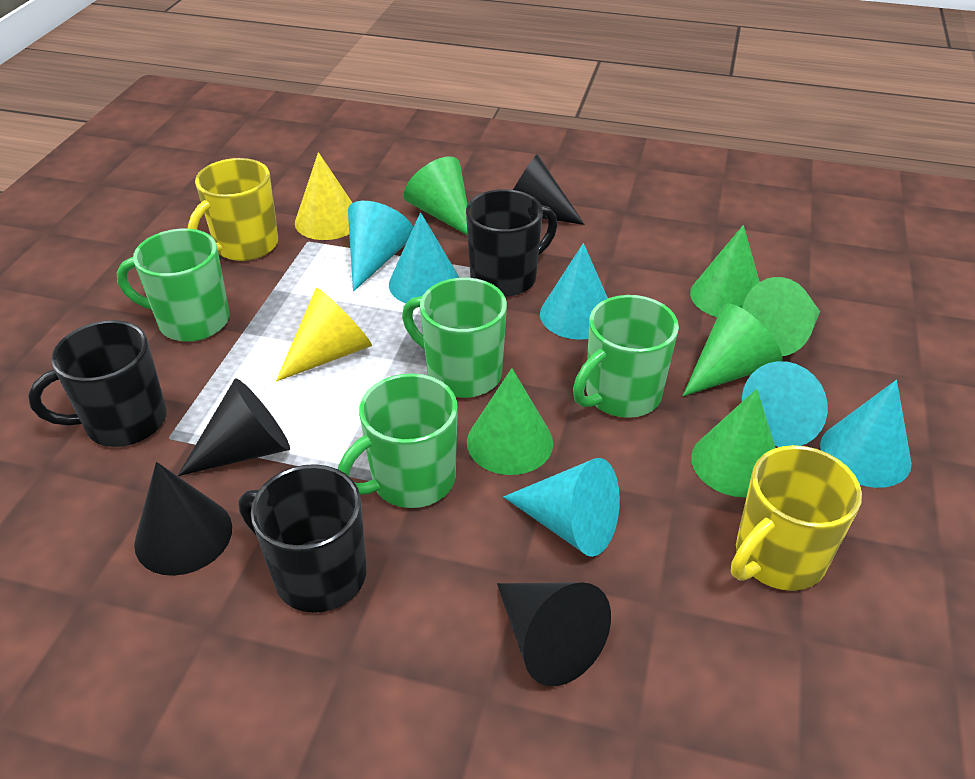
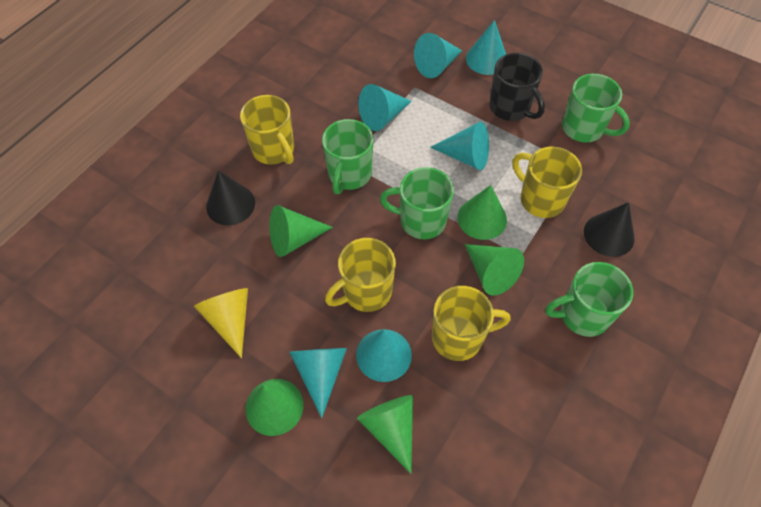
black cone: 4 -> 2
black mug: 3 -> 1
green cone: 6 -> 5
yellow cone: 2 -> 1
yellow mug: 2 -> 4

